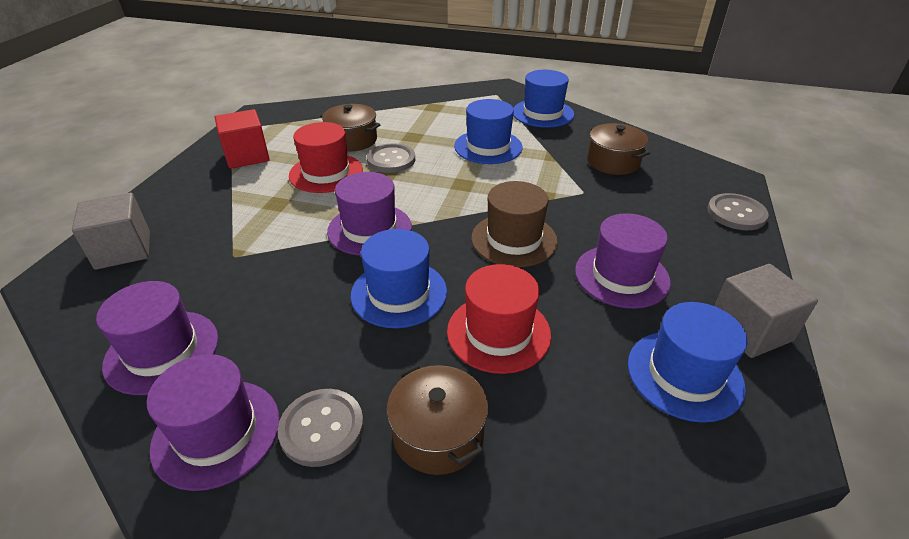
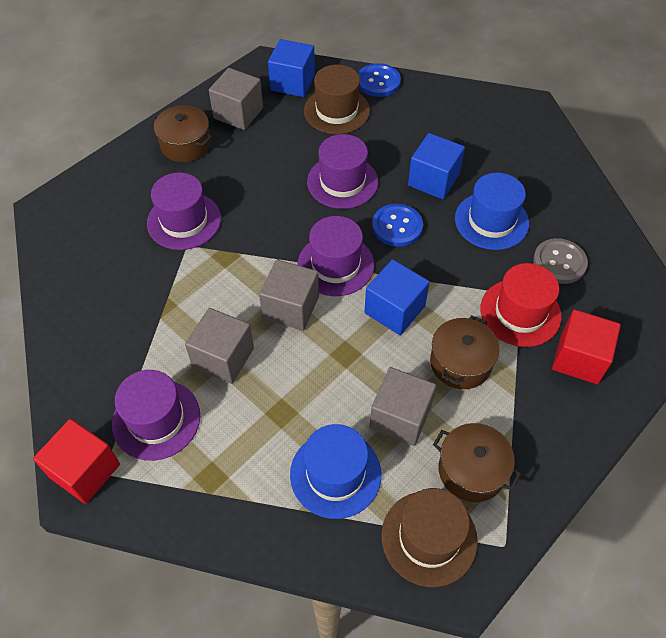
blue button: 0 -> 2
blue cube: 0 -> 3
blue hat: 4 -> 2
brown hat: 1 -> 2
grey button: 3 -> 1
grey cube: 2 -> 4
red cube: 1 -> 2
red hat: 2 -> 1

